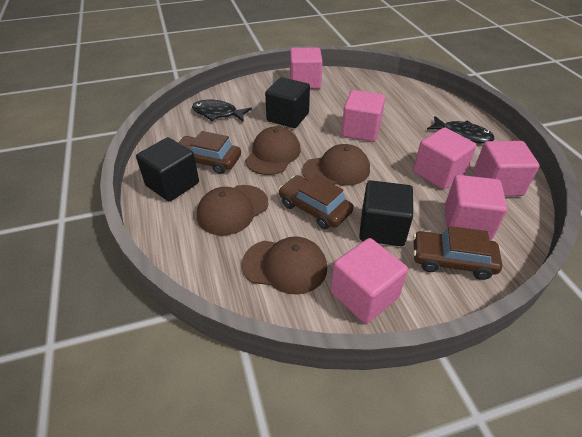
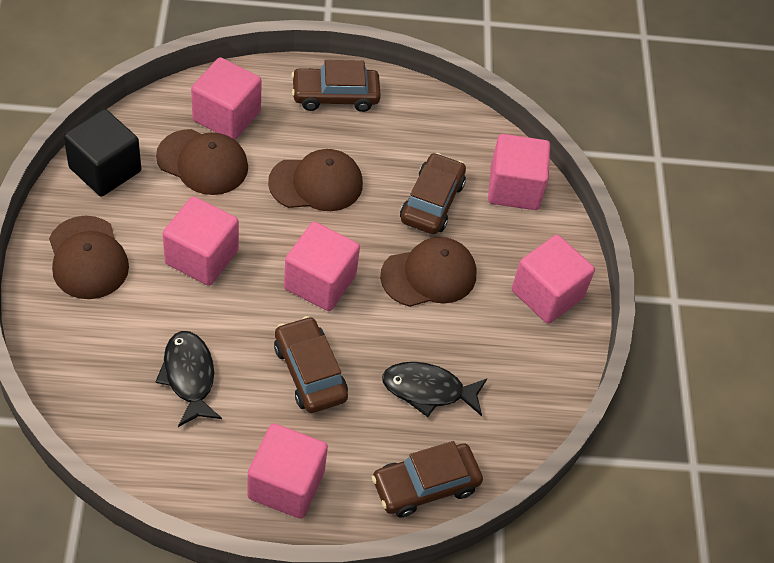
black cube: 3 -> 1
brown car: 3 -> 4

